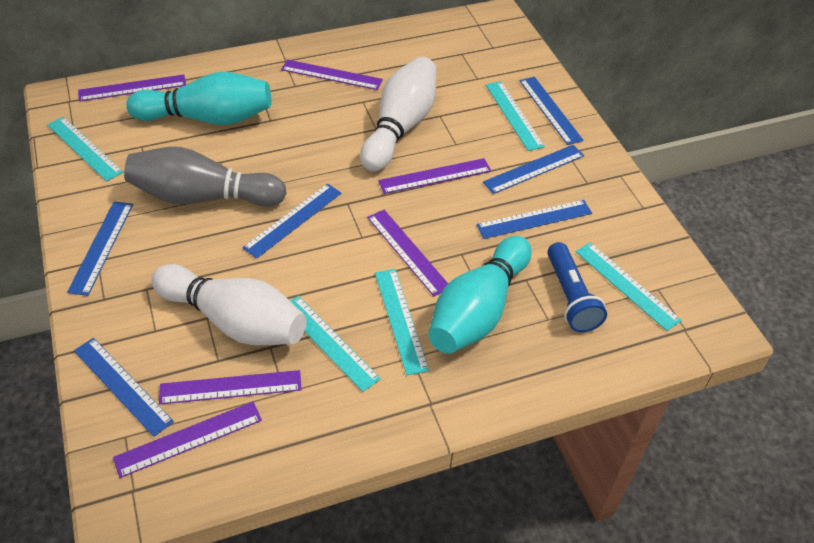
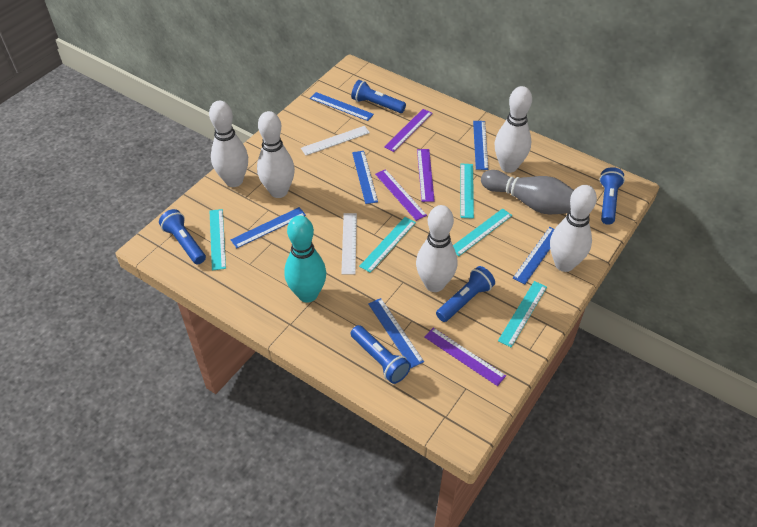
blue flashlight: 1 -> 5
purple ruler: 6 -> 4
turquoise bowling pin: 2 -> 1
white bowling pin: 2 -> 5
white ruler: 0 -> 2

